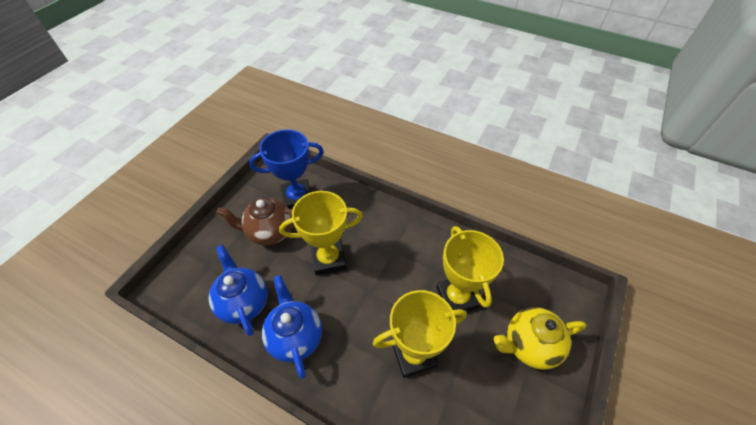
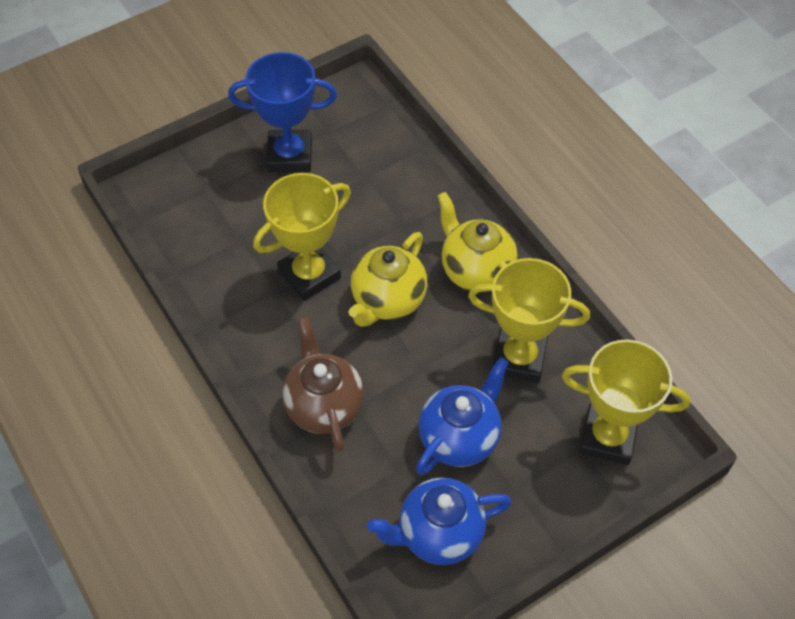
yellow teapot: 1 -> 2

